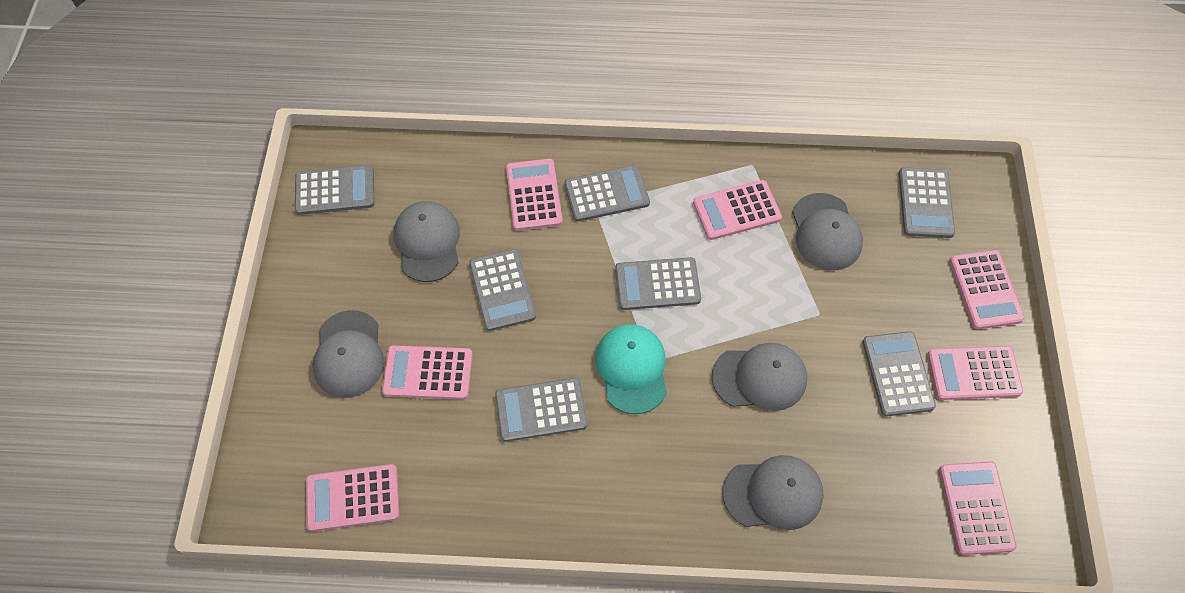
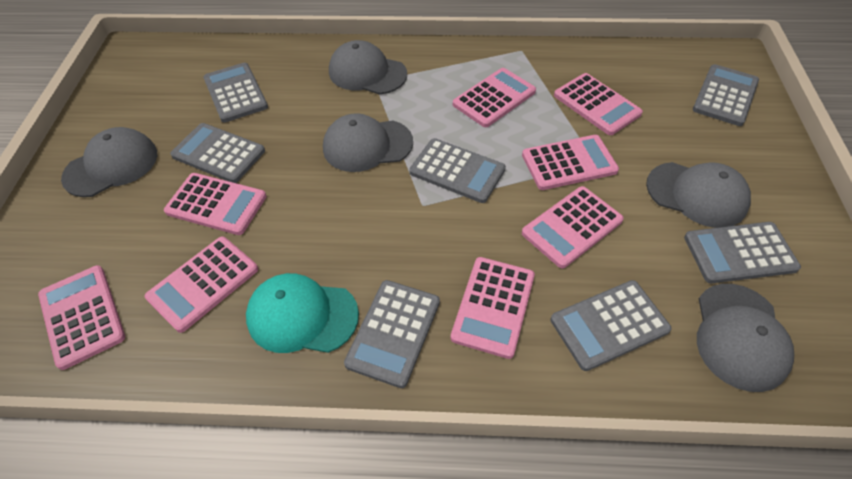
pink calculator: 7 -> 8

